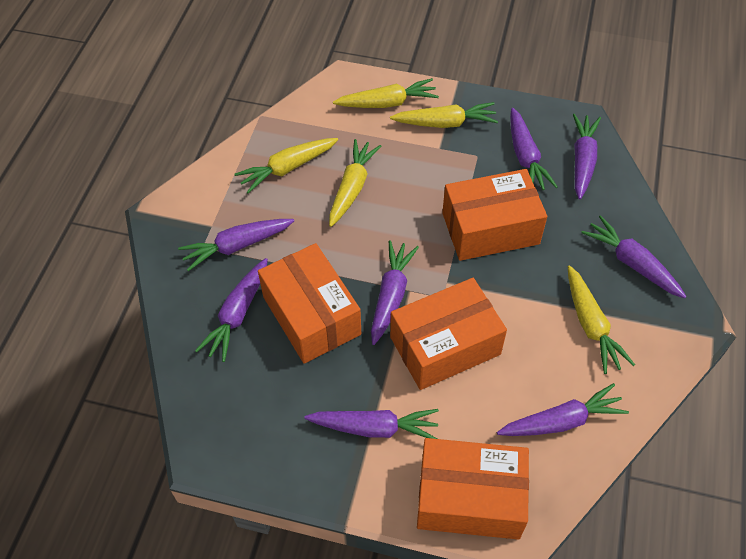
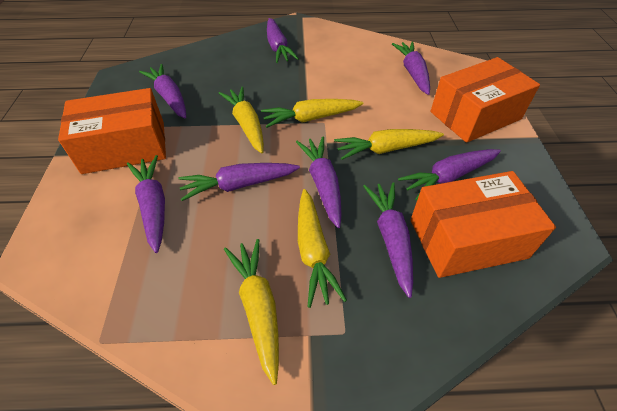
orange box: 4 -> 3

